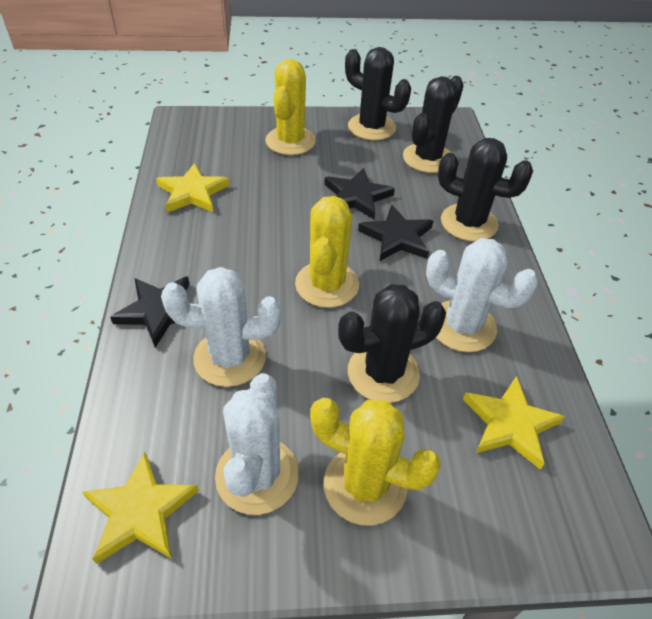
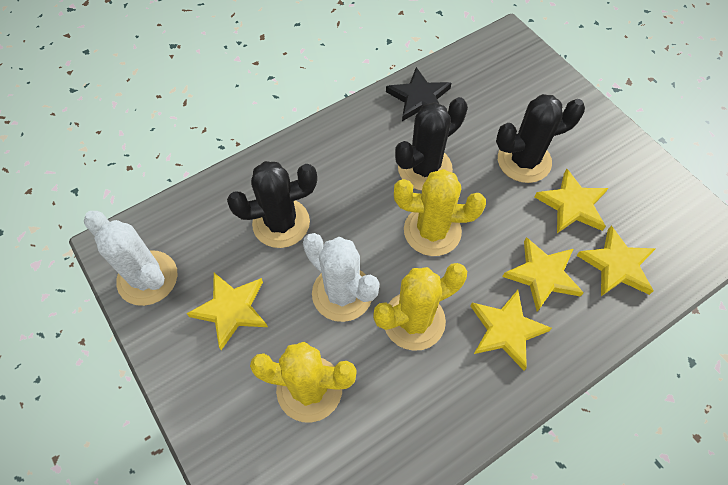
black cactus: 4 -> 3
black star: 3 -> 1
white cactus: 3 -> 2
yellow star: 3 -> 5

